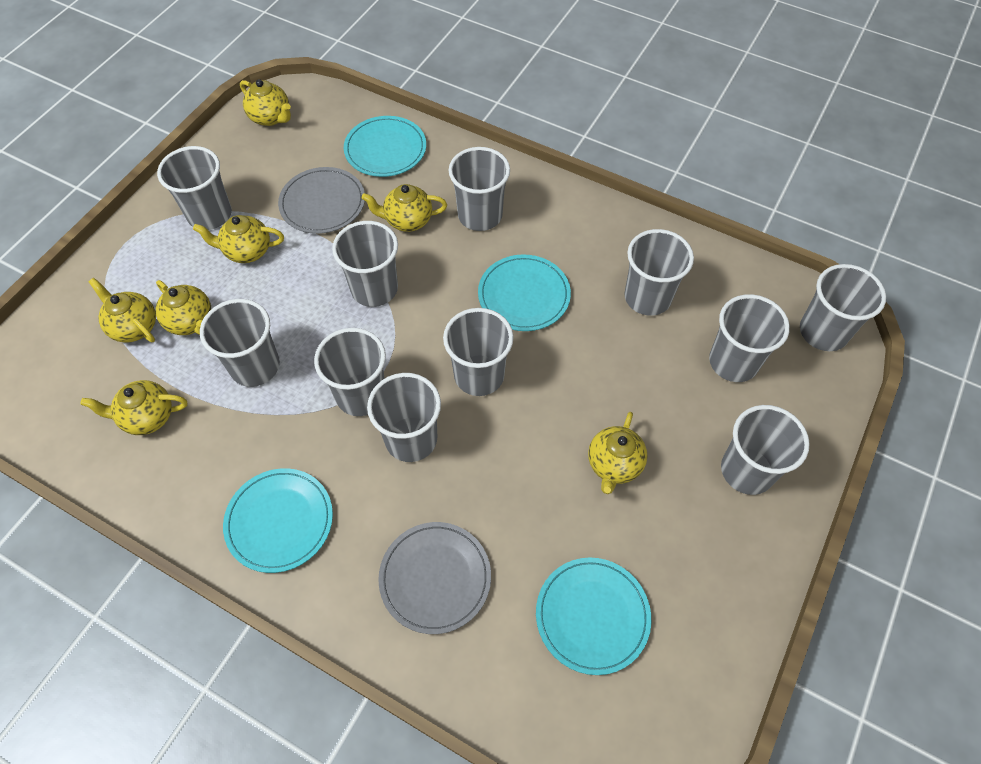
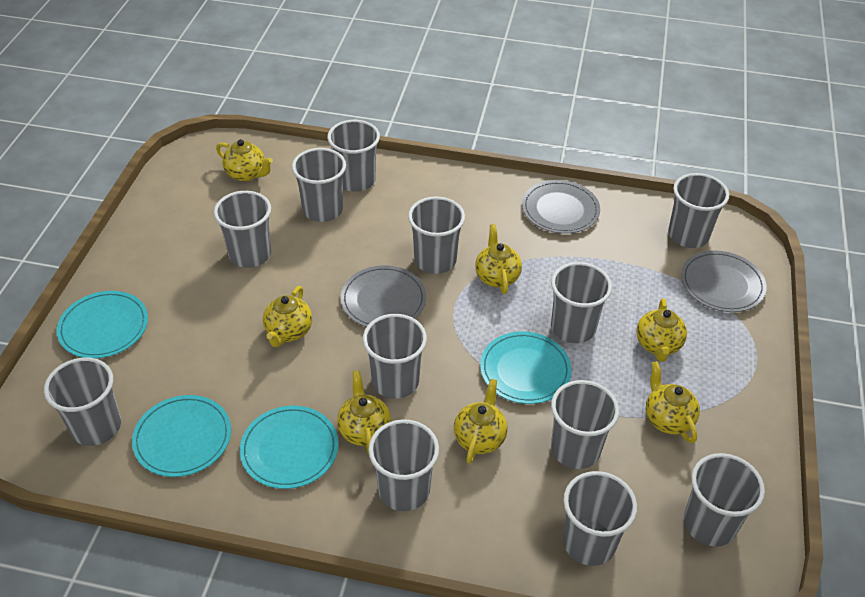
grey cup: 11 -> 12
grey plate: 2 -> 3

